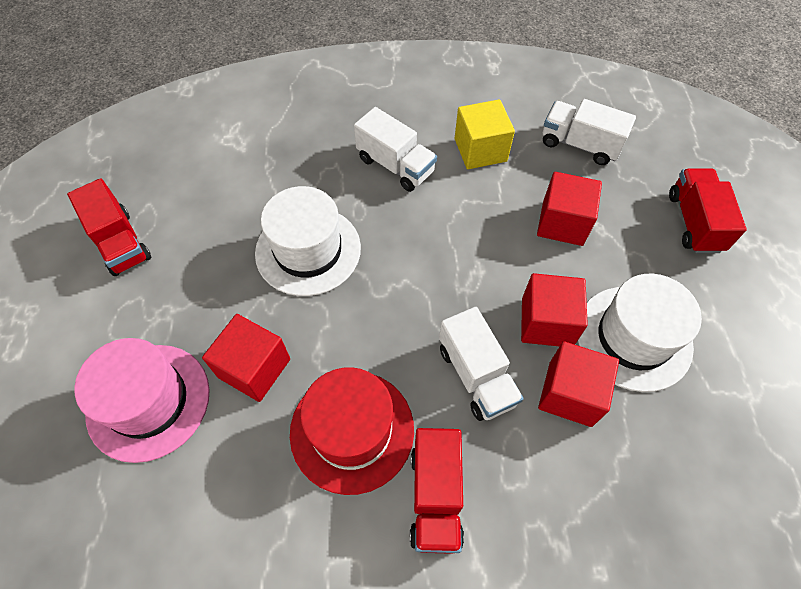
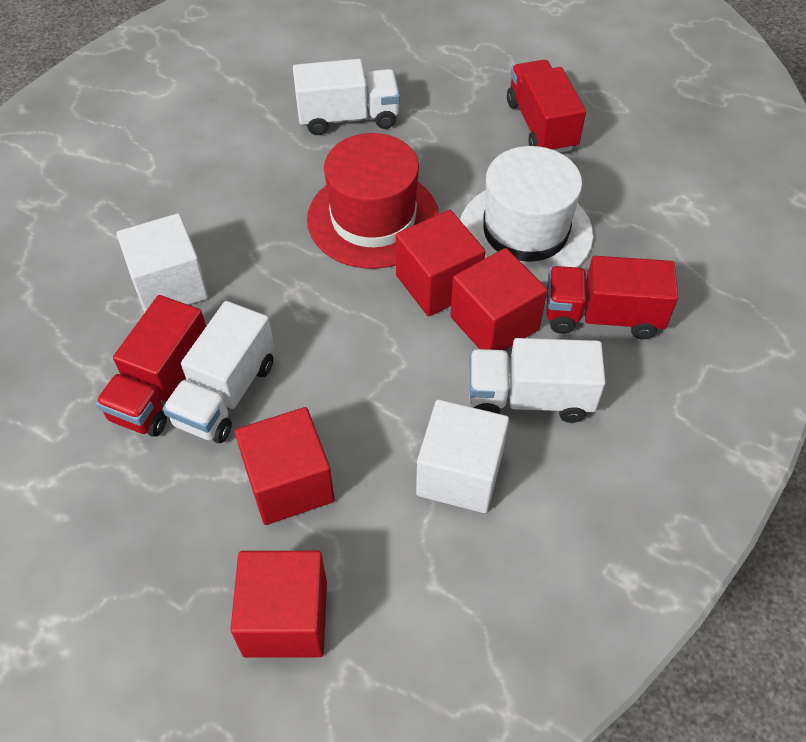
pink hat: 1 -> 0
white cube: 0 -> 2
white hat: 2 -> 1
yellow cube: 1 -> 0

